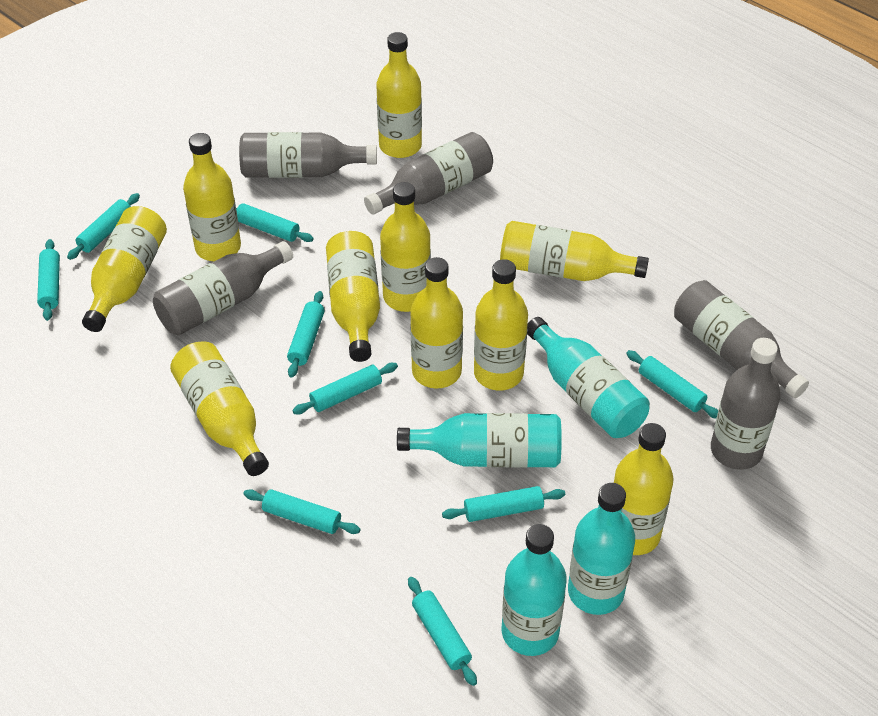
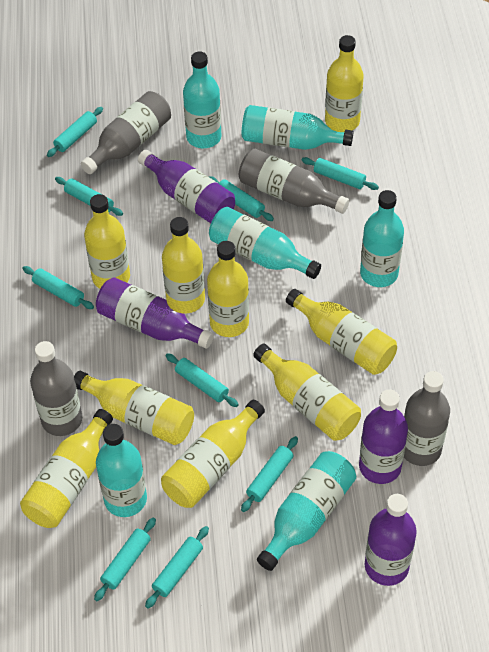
grey bottle: 5 -> 4
purple bottle: 0 -> 4
turquoise bottle: 4 -> 6
yellow bottle: 10 -> 9

